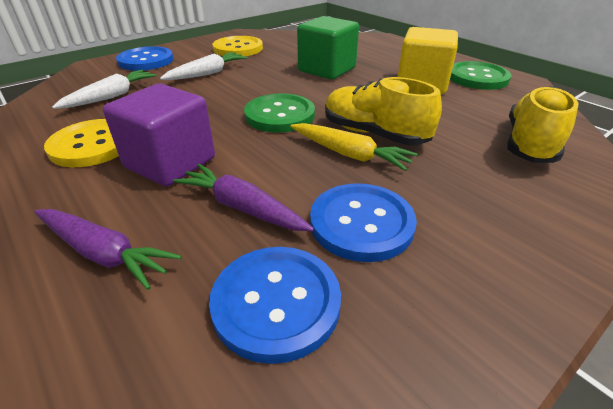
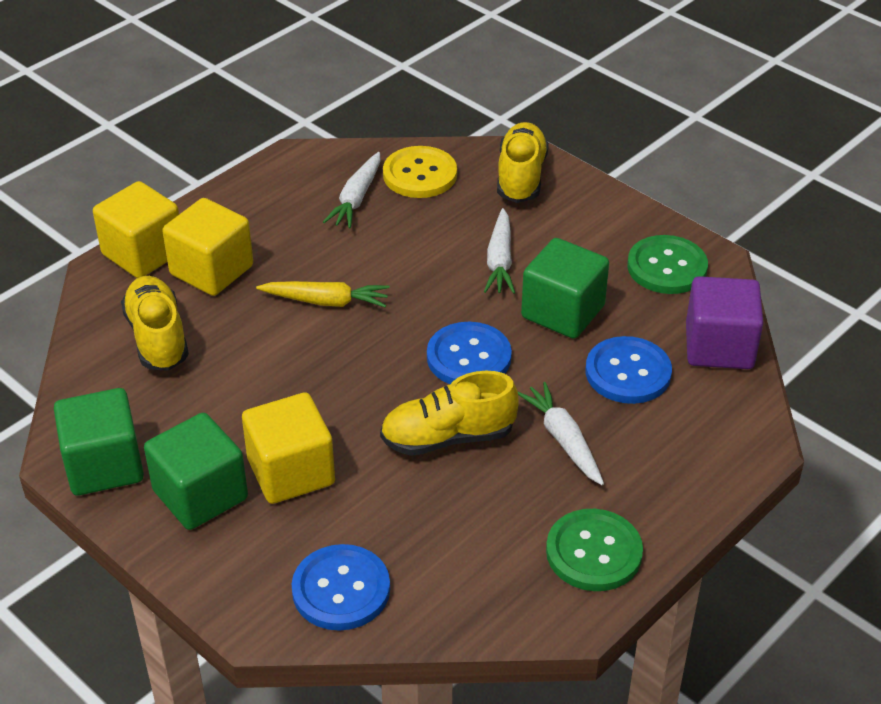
green cube: 1 -> 3
purple carrot: 2 -> 0
white carrot: 2 -> 3
yellow button: 2 -> 1
yellow cube: 1 -> 3
yellow shoe: 2 -> 3

